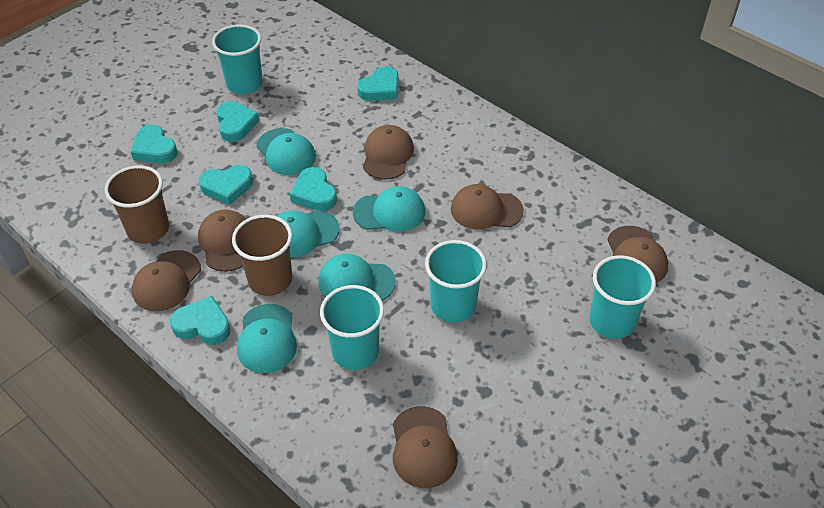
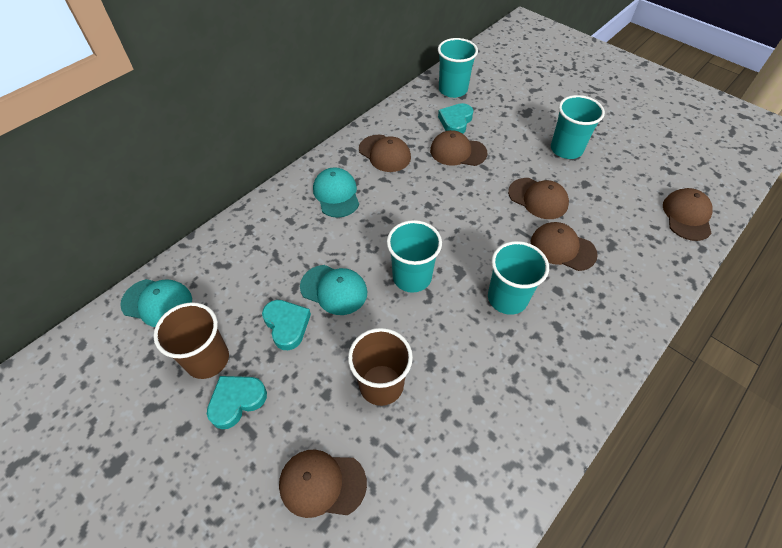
turquoise cap: 5 -> 3
turquoise heart: 6 -> 3

